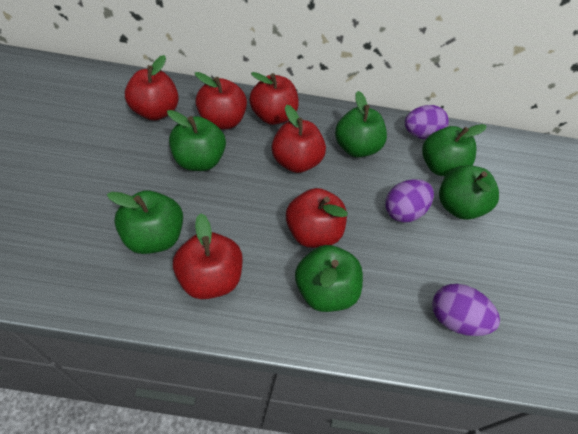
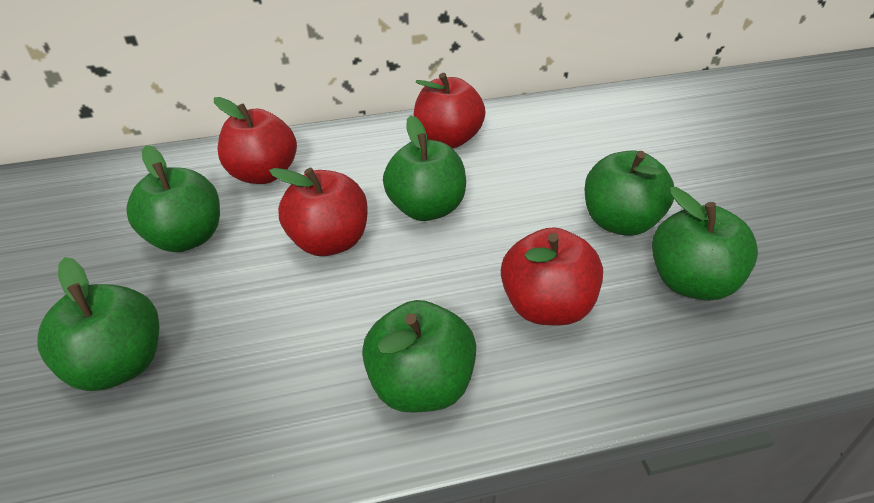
purple egg: 3 -> 0
red apple: 6 -> 4

